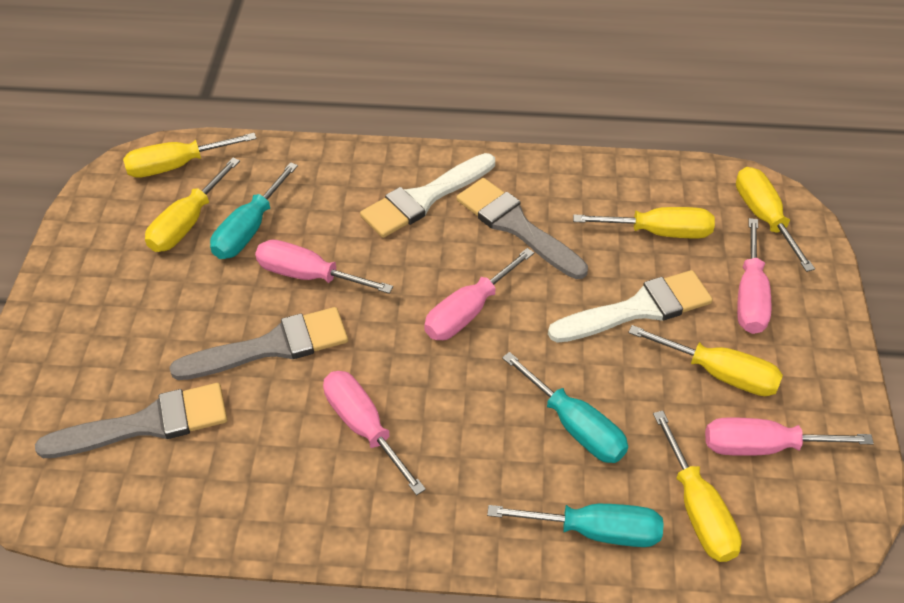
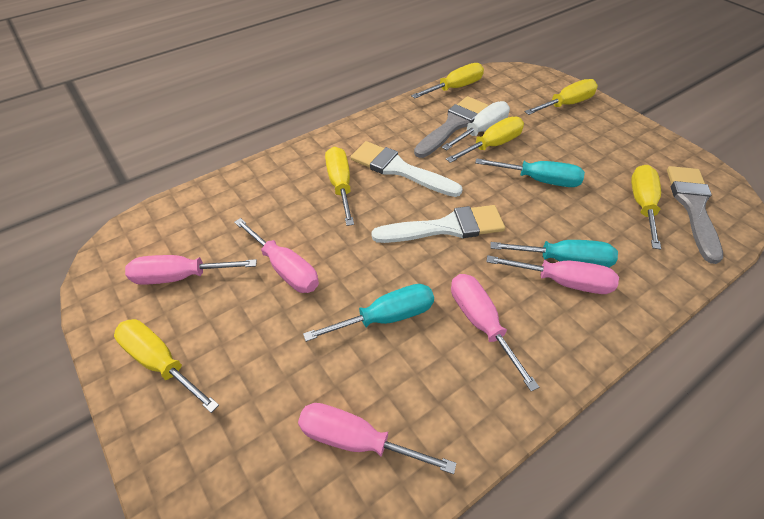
grey brush: 3 -> 2
white screwdriver: 0 -> 1

